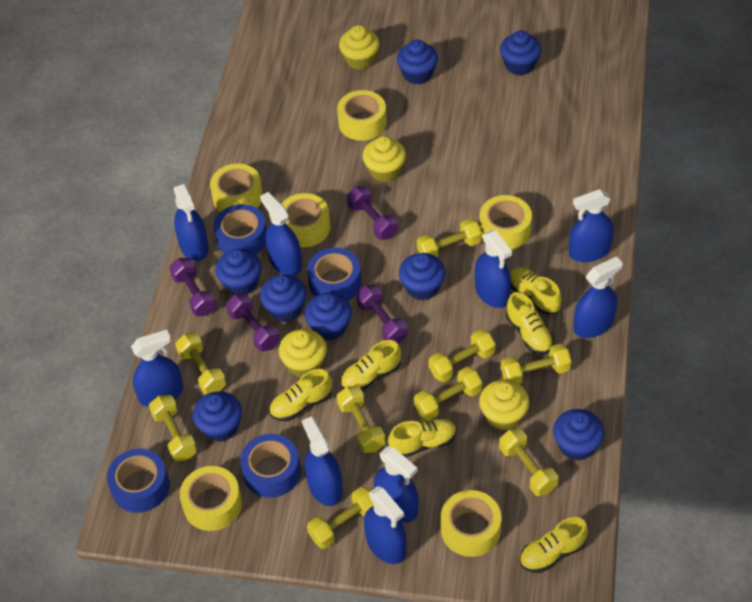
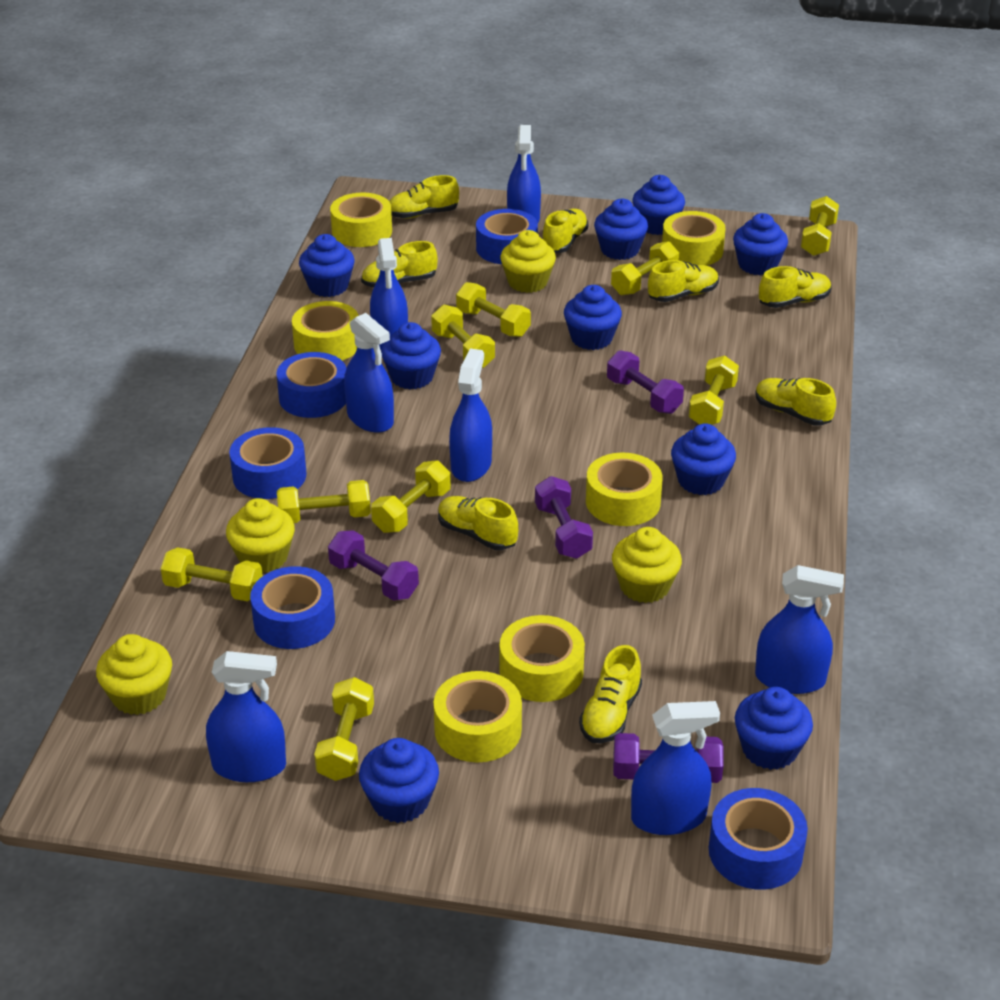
blue cupcake: 8 -> 9
blue spray bottle: 9 -> 7
blue tape: 4 -> 5
yellow shoe: 6 -> 8

